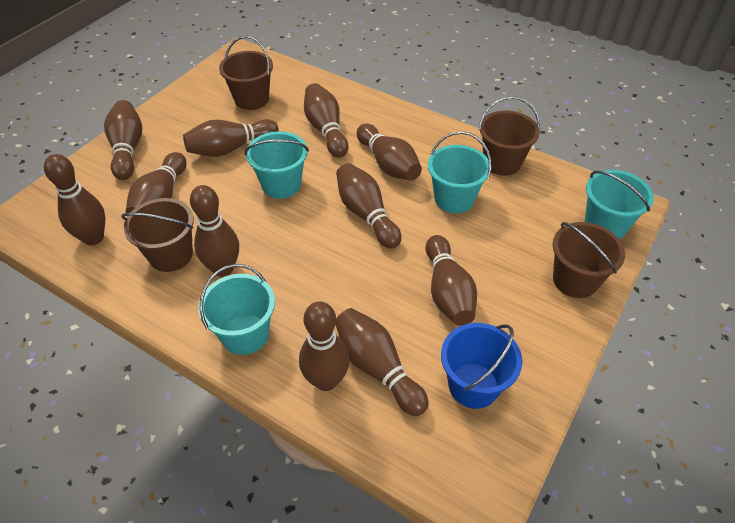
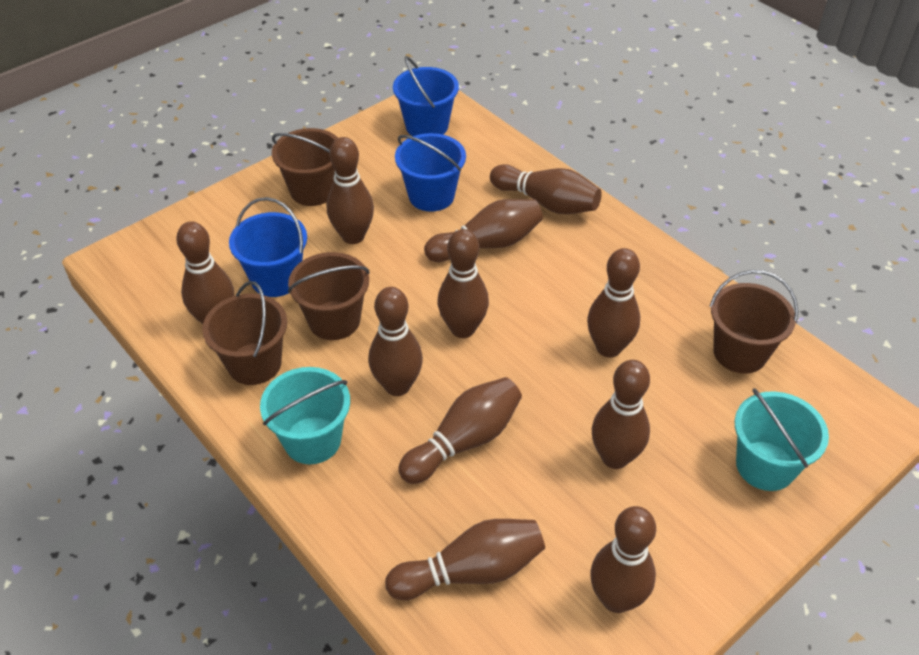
blue bucket: 1 -> 3
turquoise bucket: 4 -> 2

